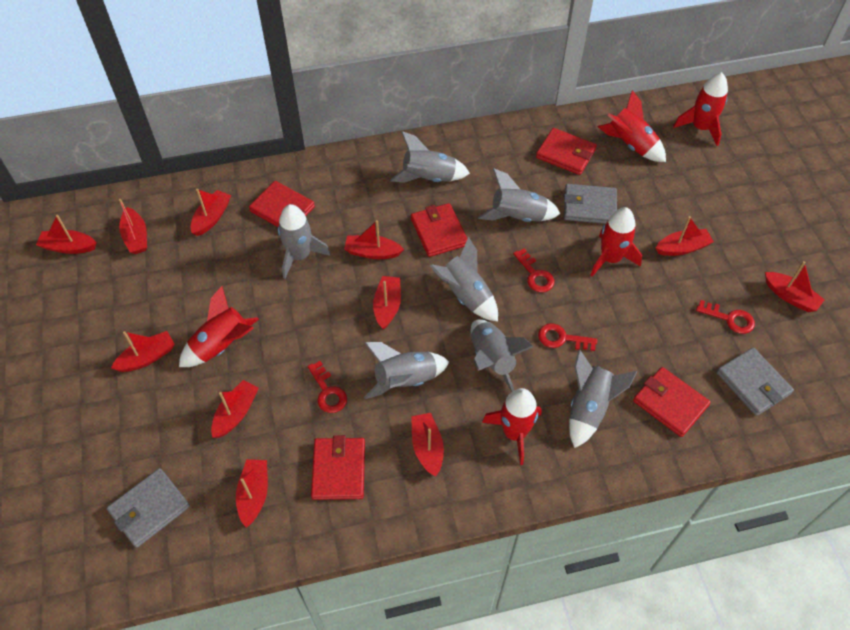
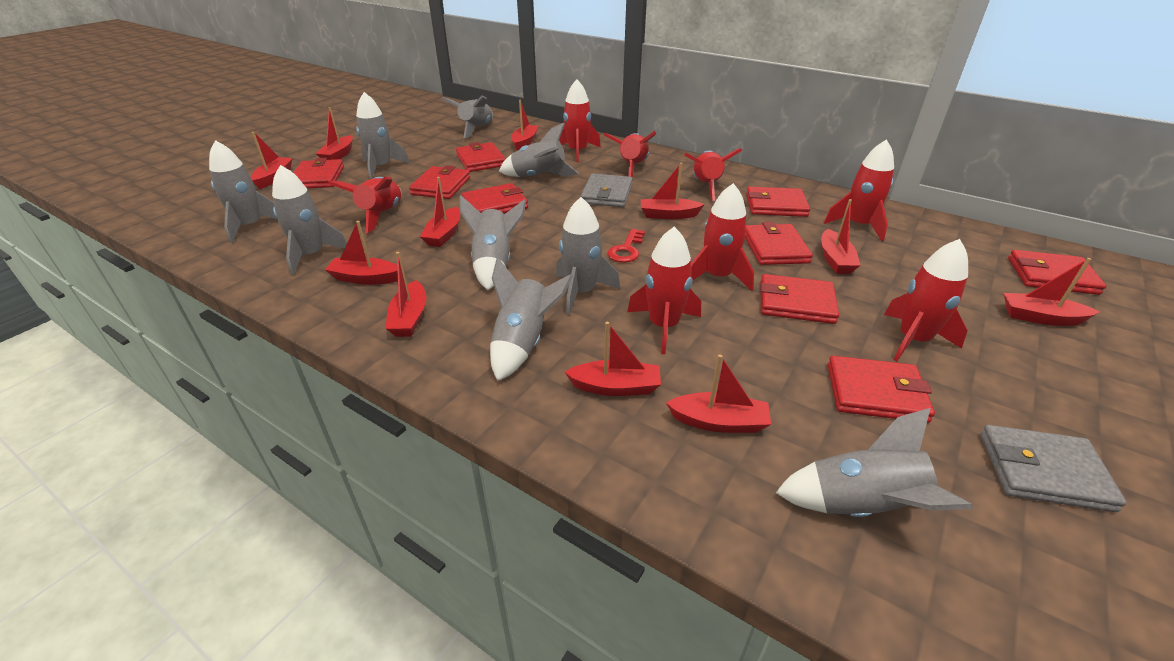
grey rocket: 7 -> 9
grey wallet: 3 -> 2
red key: 4 -> 1
red rocket: 5 -> 8
red wallet: 5 -> 9

